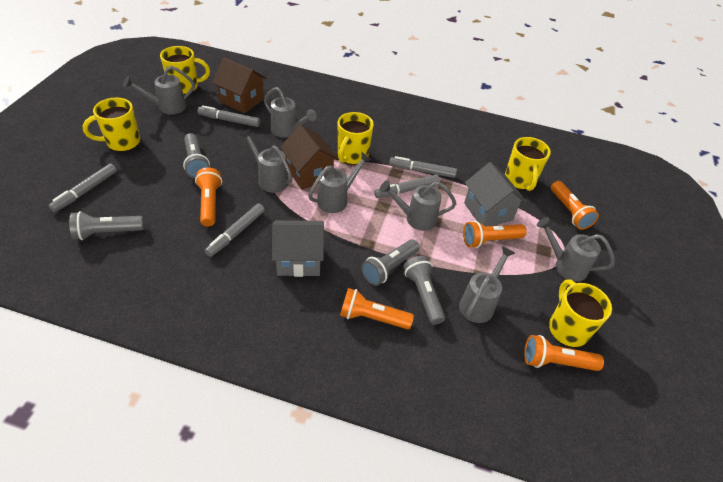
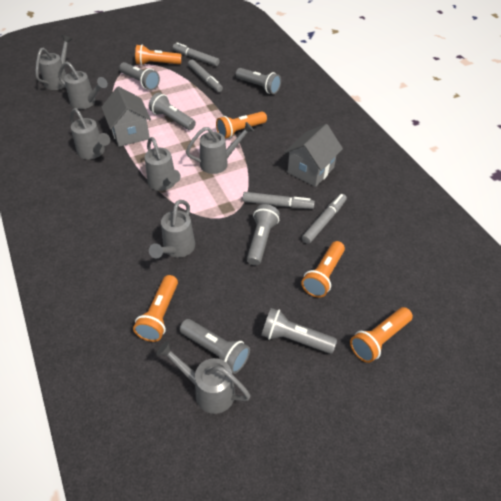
brown house: 2 -> 0
grey flashlight: 4 -> 6
grey marker: 5 -> 4
yellow mug: 5 -> 0

